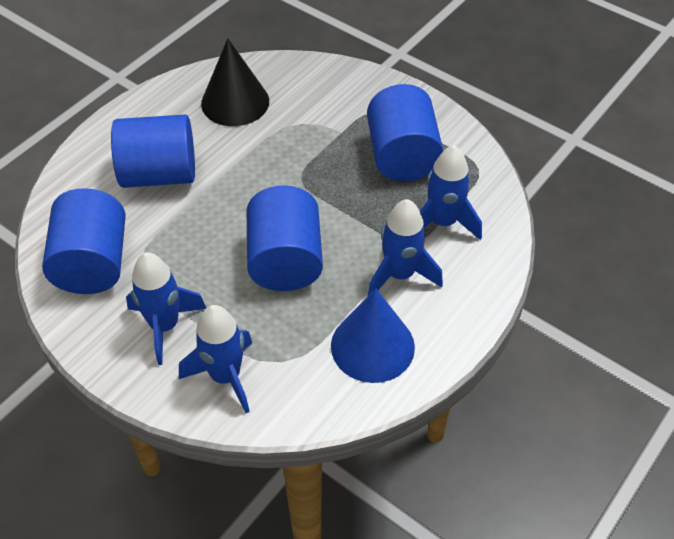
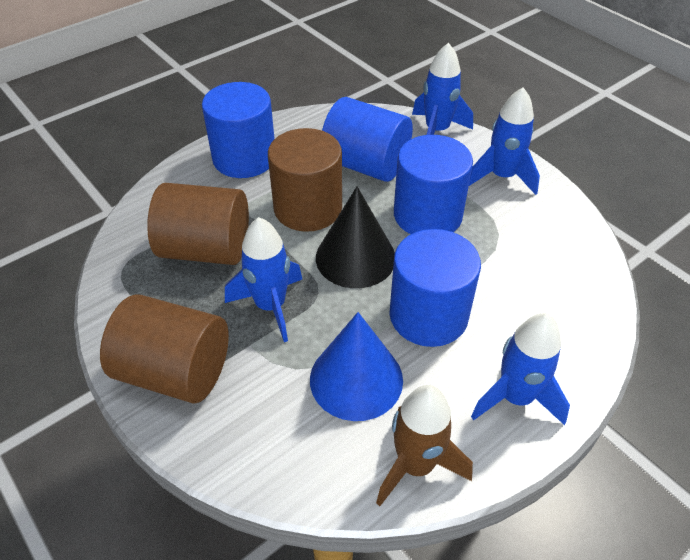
brown cylinder: 0 -> 3
brown rocket: 0 -> 1

